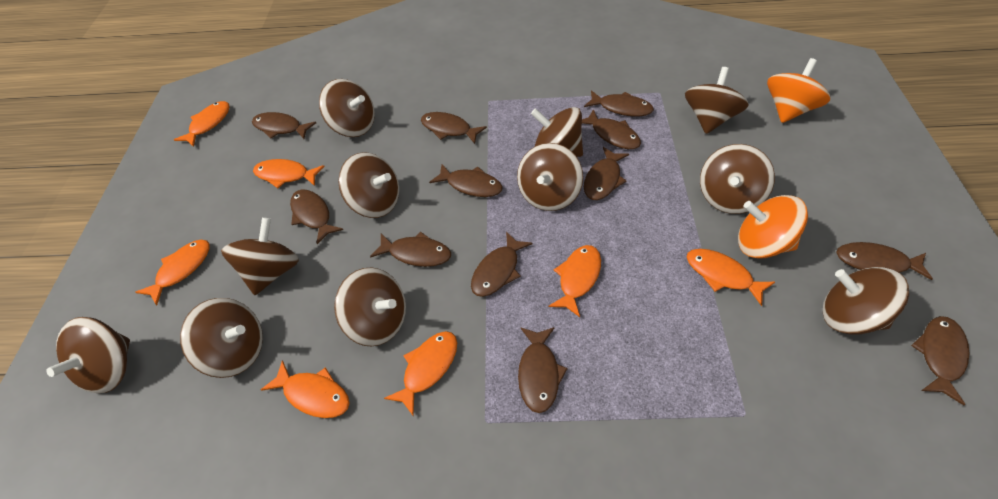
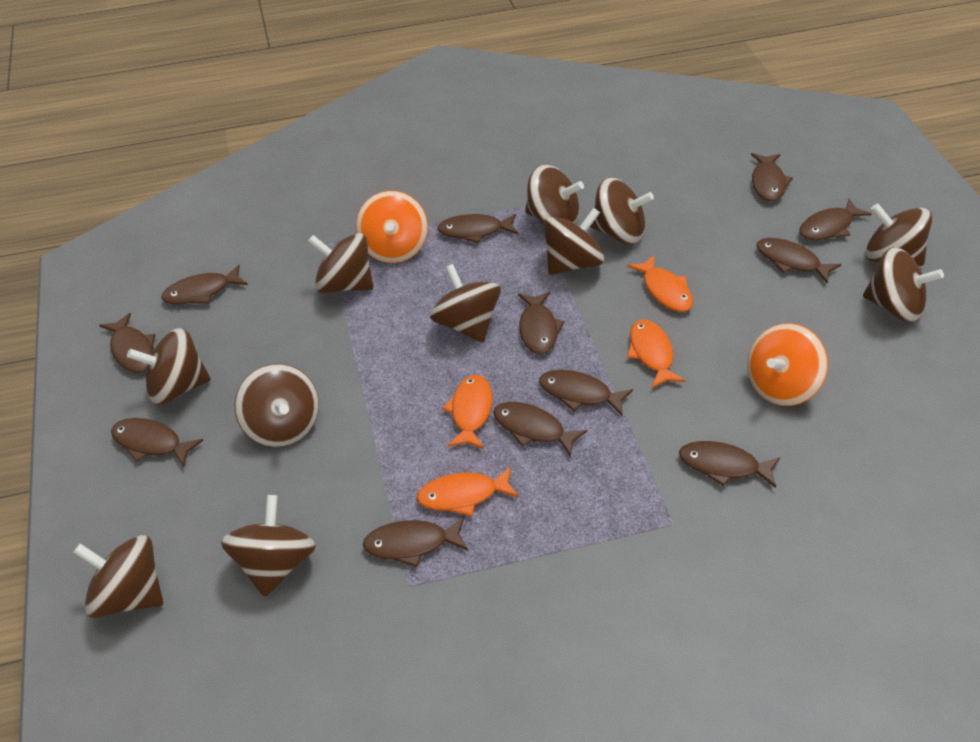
orange fish: 7 -> 4

